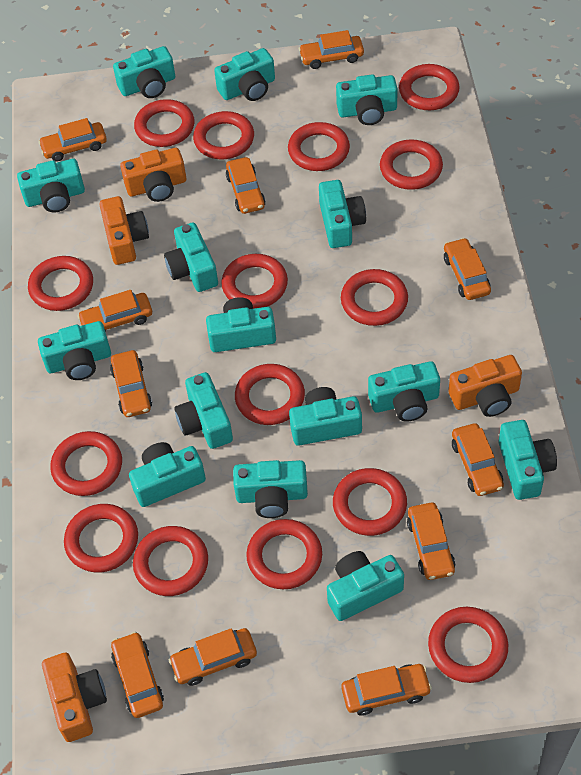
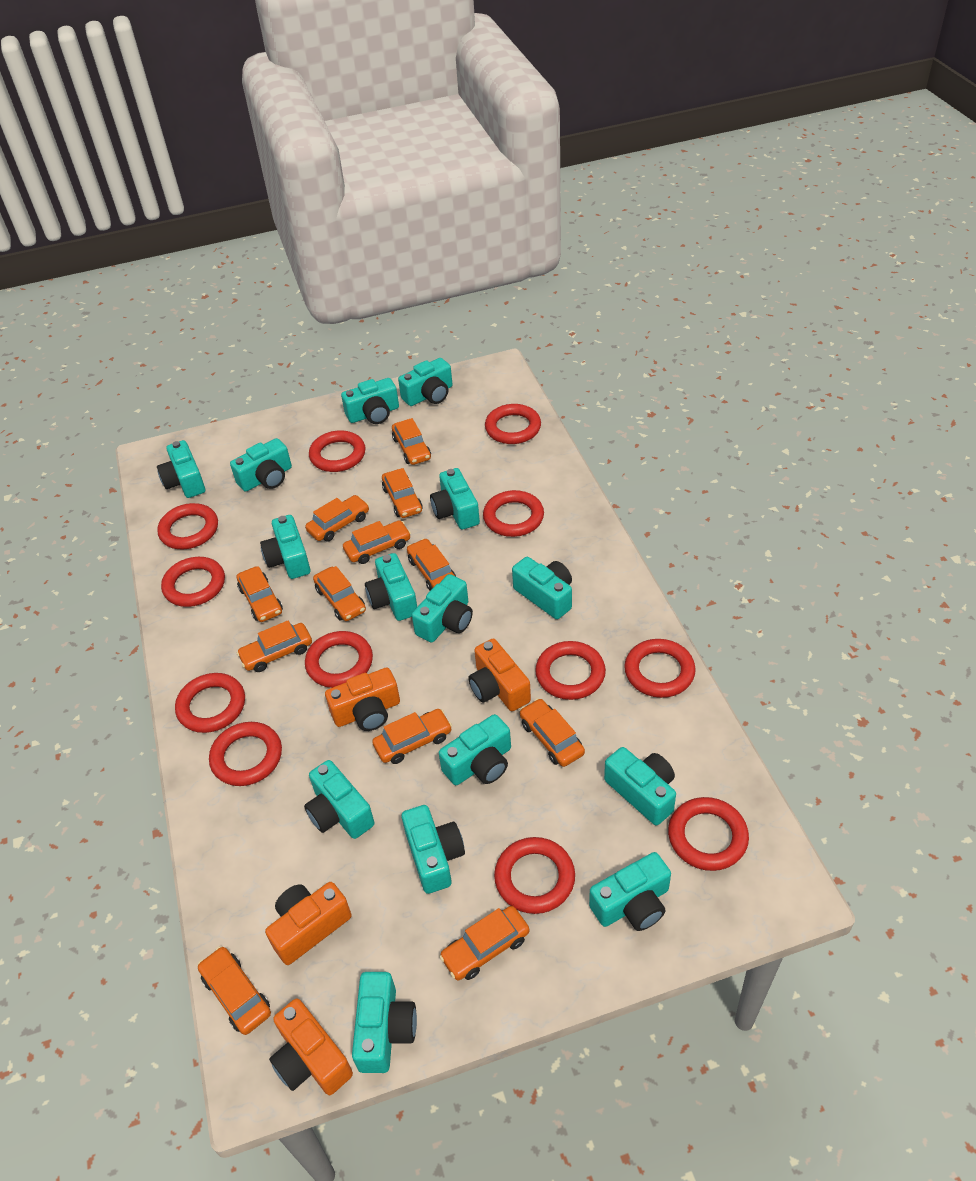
orange car: 11 -> 12
red ring: 15 -> 12

